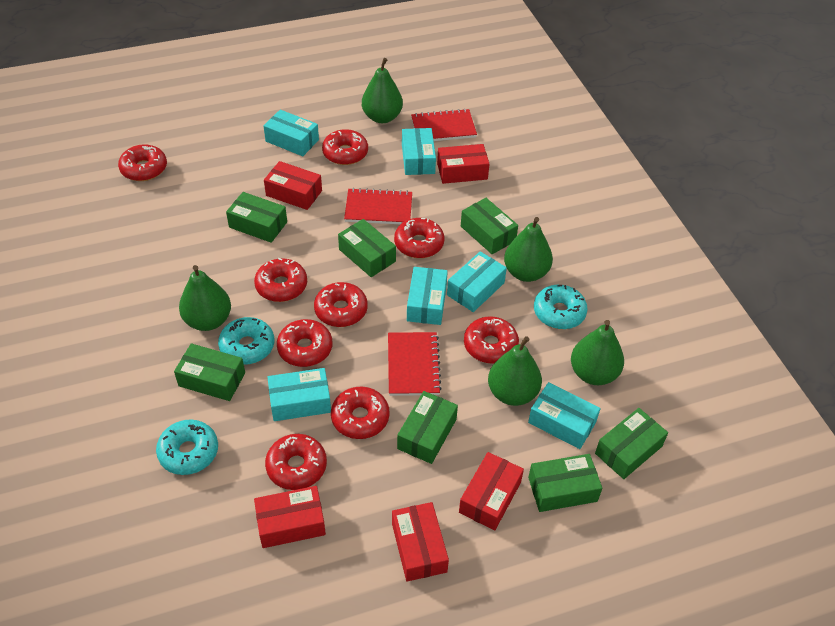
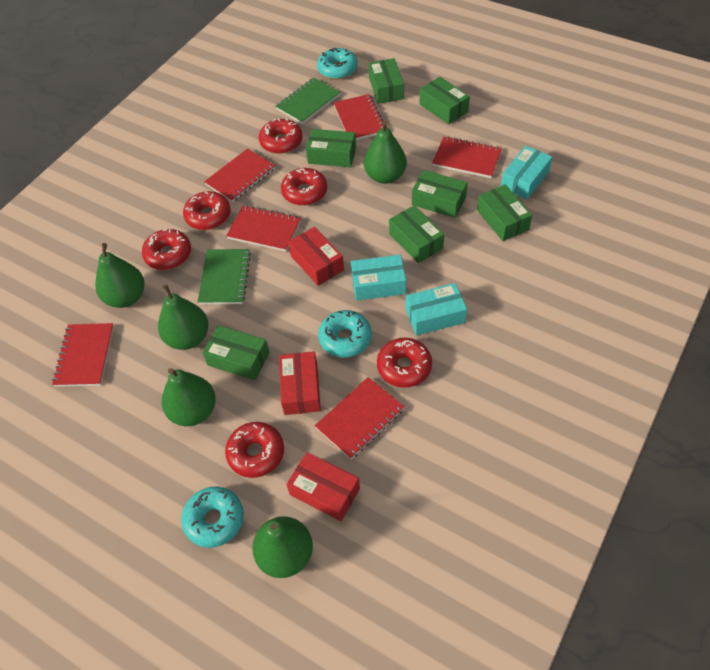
green notebook: 0 -> 2
red box: 5 -> 3
red donut: 9 -> 6
red notebook: 3 -> 6
turquoise box: 6 -> 3

